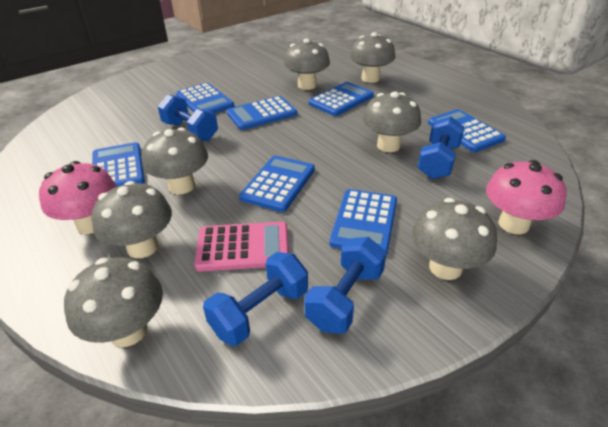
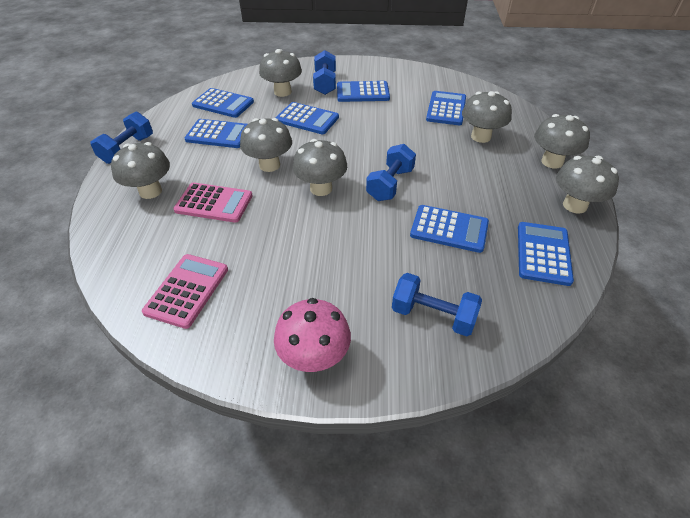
pink calculator: 1 -> 2
pink mushroom: 2 -> 1

